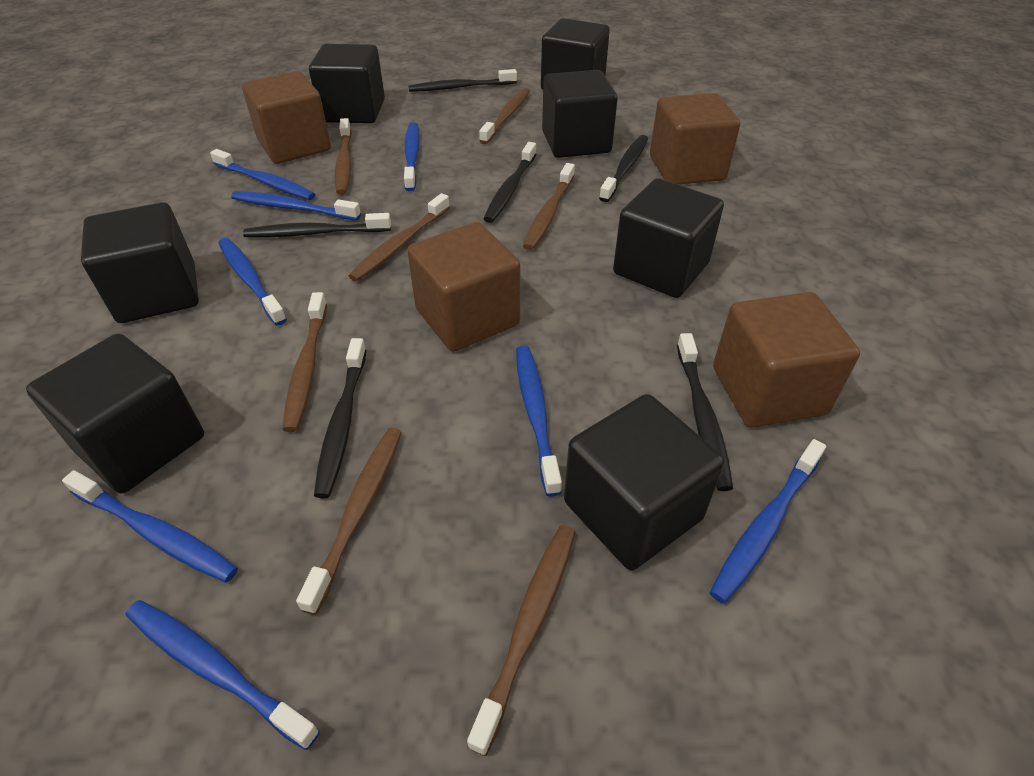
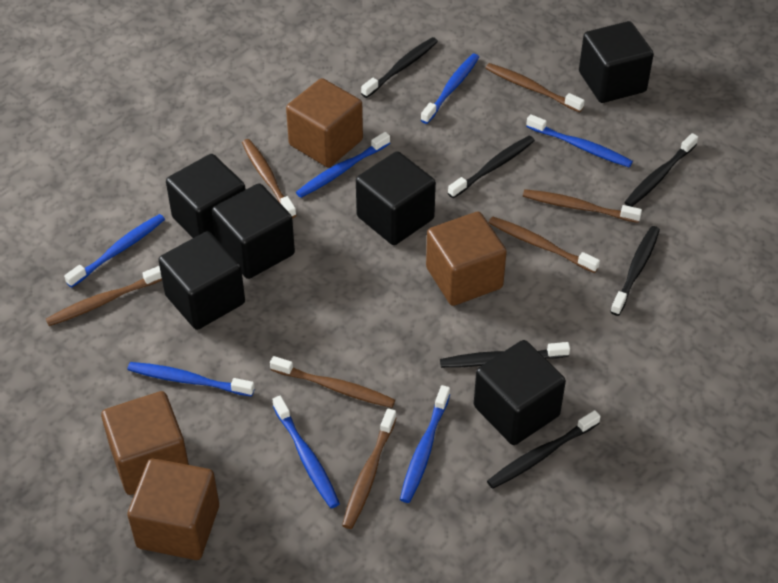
black cube: 7 -> 6
blue toothbrush: 8 -> 7

